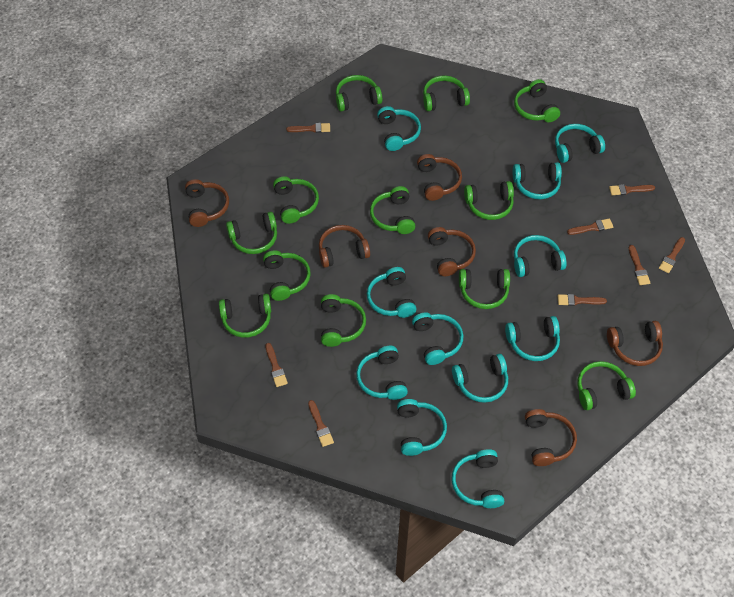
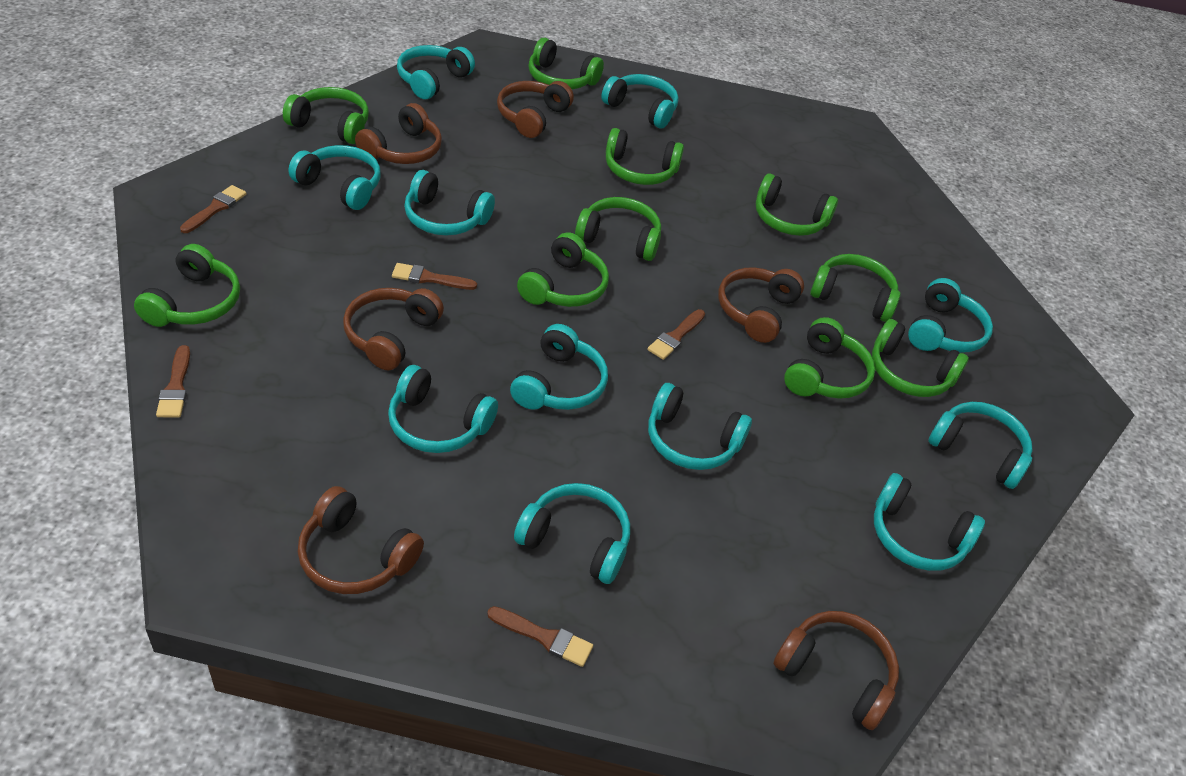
brown brush: 8 -> 5
green headphones: 12 -> 10

